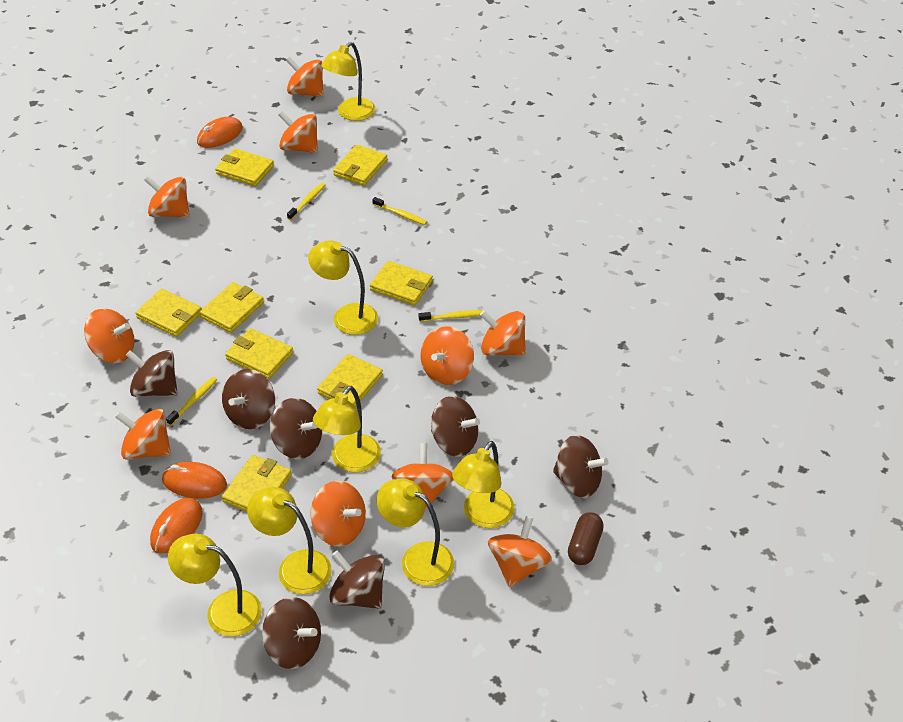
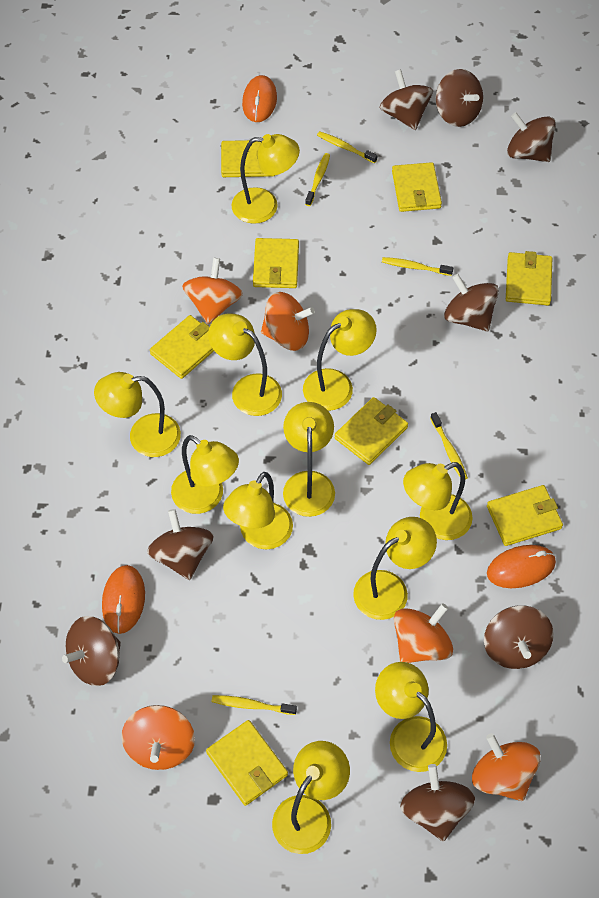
brown capsule: 1 -> 0
brown spinning top: 7 -> 8
orange spinning top: 10 -> 5
yellow lamp: 7 -> 11
yellow toothbrush: 4 -> 5

